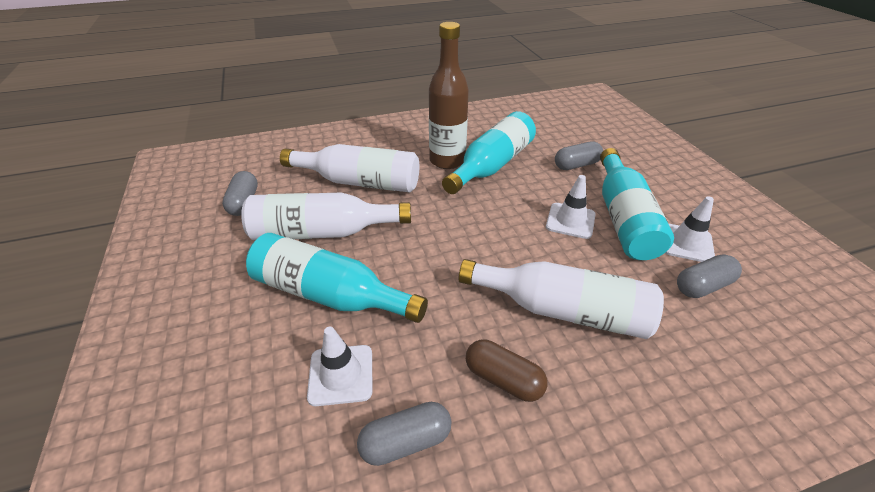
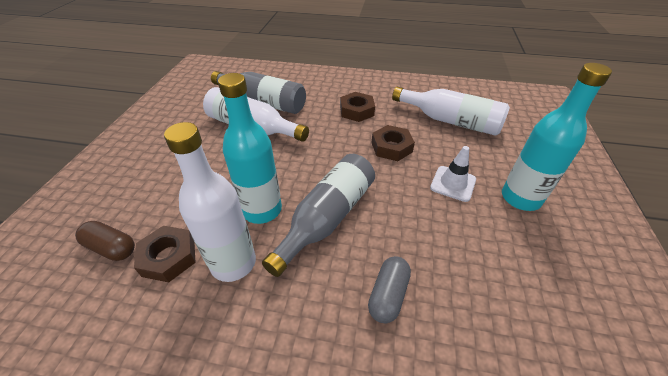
brown bottle: 1 -> 0
brown nut: 0 -> 3
grey bottle: 0 -> 2
grey capsule: 4 -> 1
turquoise bottle: 3 -> 2
white traffic cone: 3 -> 1

